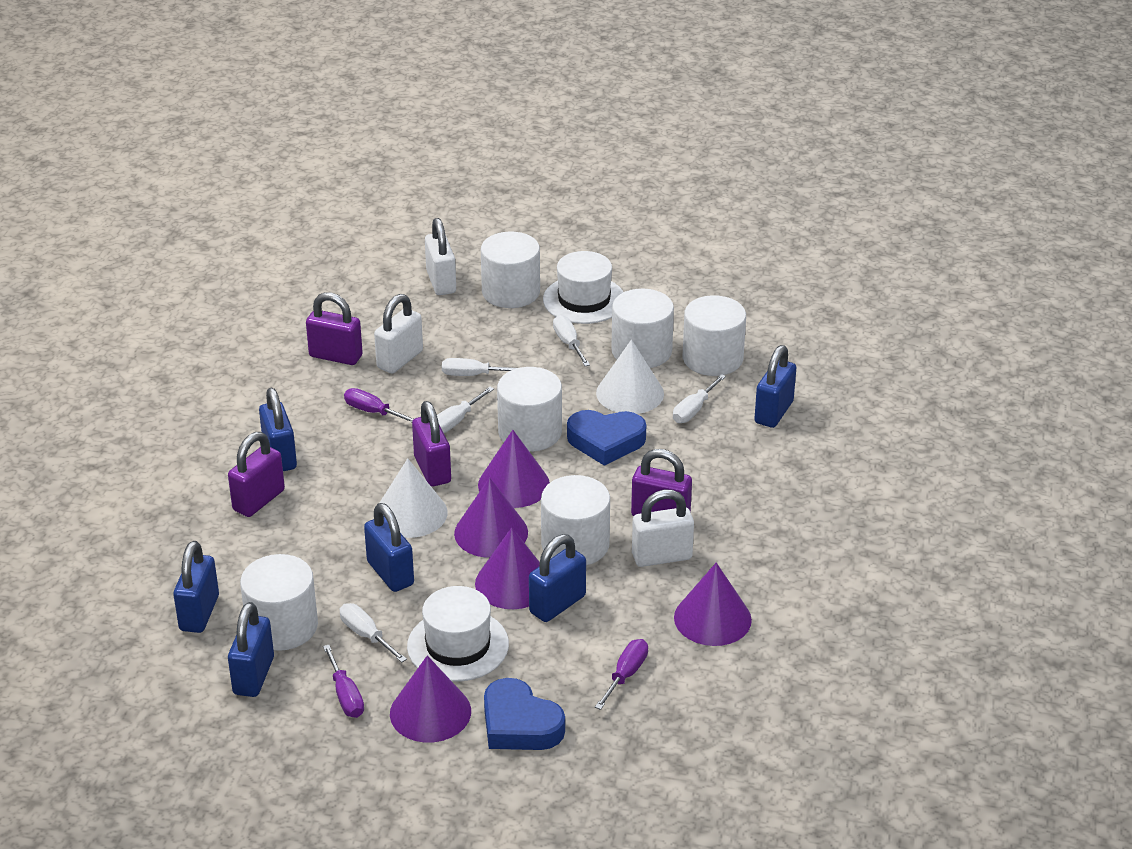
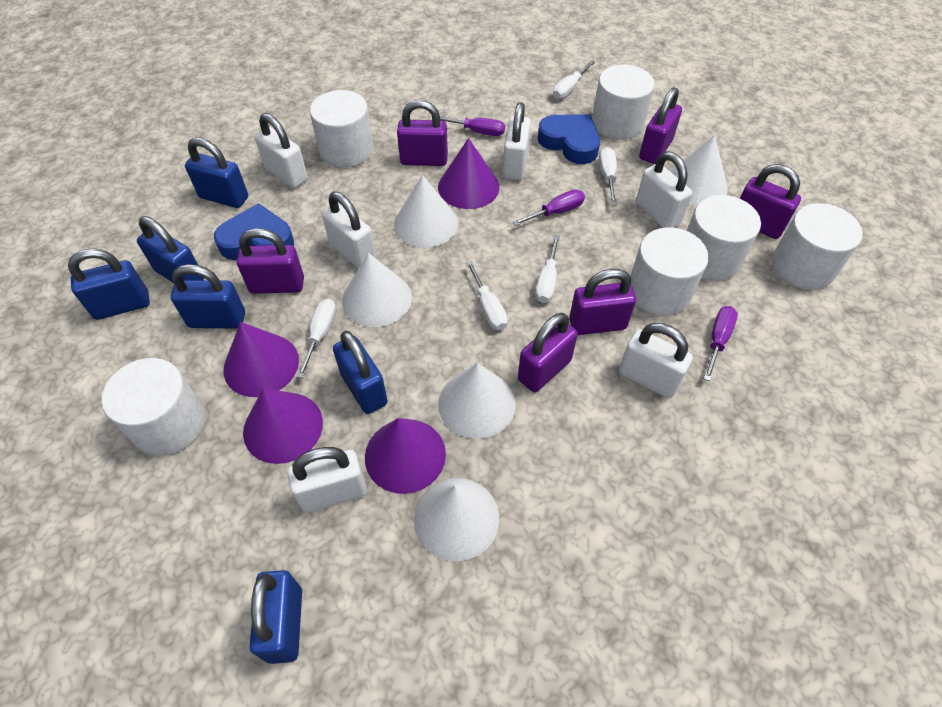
purple cone: 5 -> 4
purple padlock: 4 -> 6
white cone: 2 -> 5
white hat: 2 -> 0
white padlock: 3 -> 6

